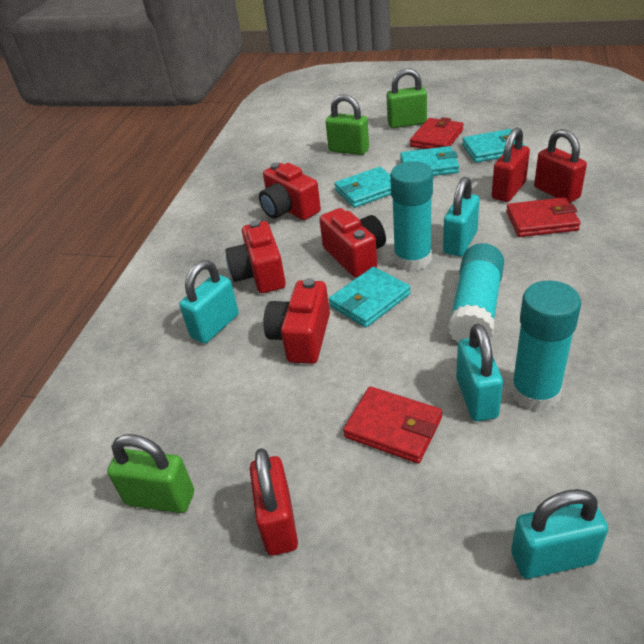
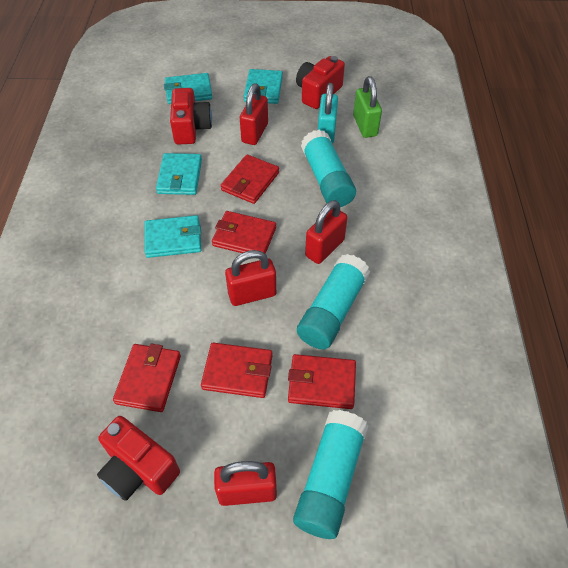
green padlock: 3 -> 1
red camera: 4 -> 3
red padlock: 3 -> 4
red wallet: 3 -> 5
turquoise padlock: 4 -> 1

